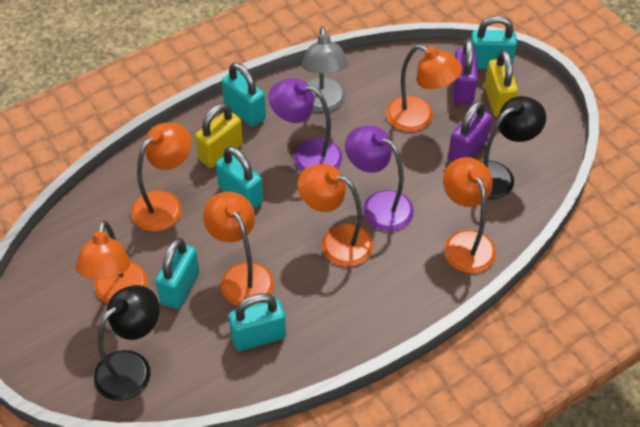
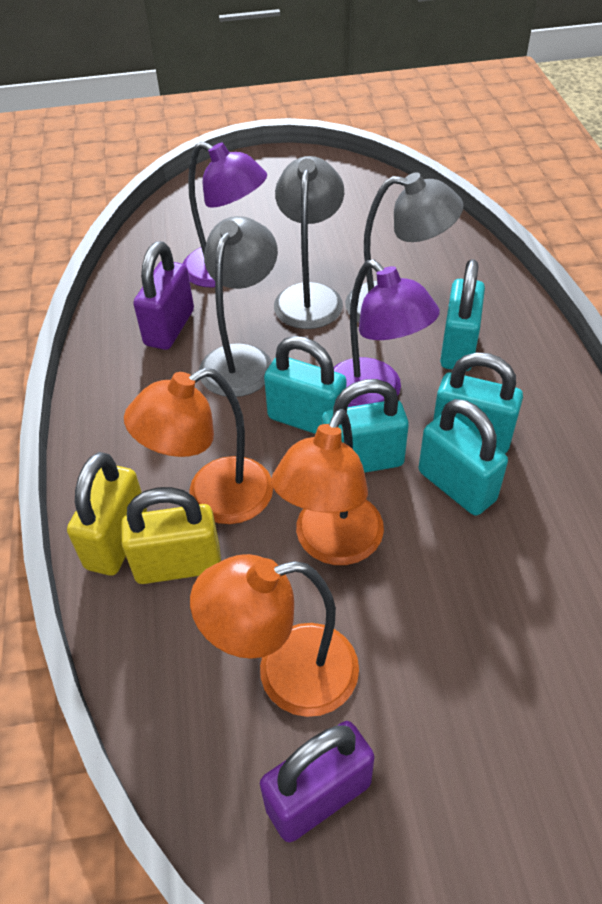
black lamp: 2 -> 0
grey lamp: 1 -> 3
orange lamp: 6 -> 3

